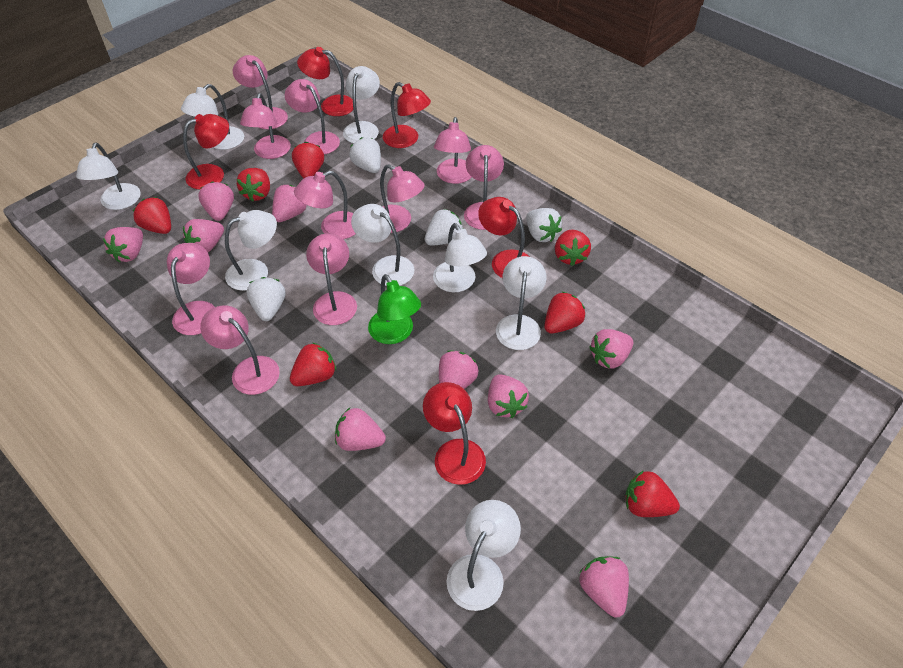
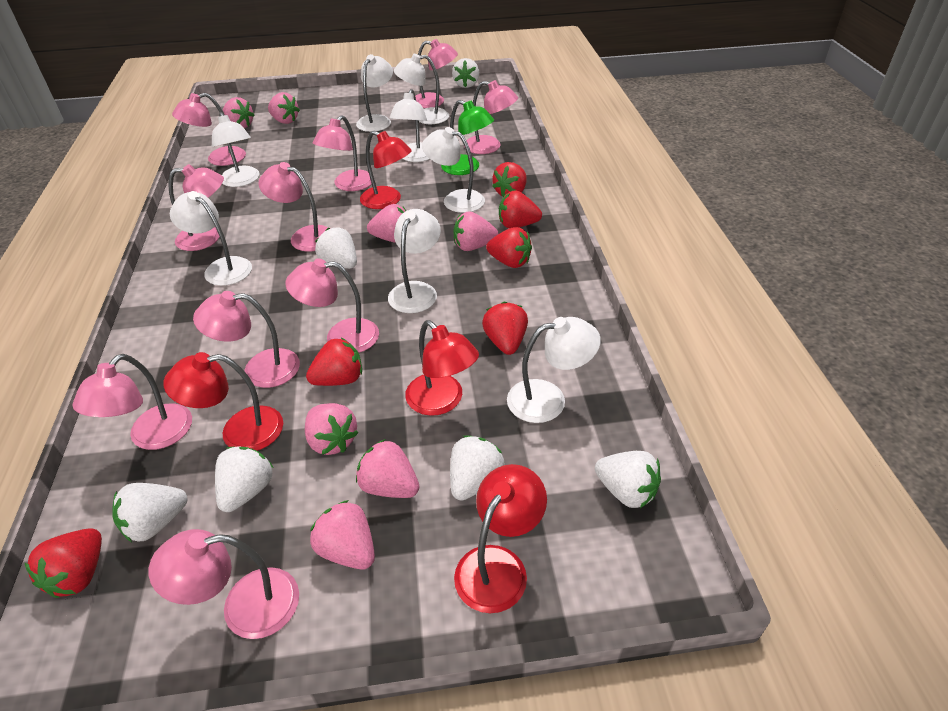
pink strawberry: 9 -> 7
red lamp: 5 -> 4
red strawberry: 7 -> 6
white strawberry: 4 -> 6

